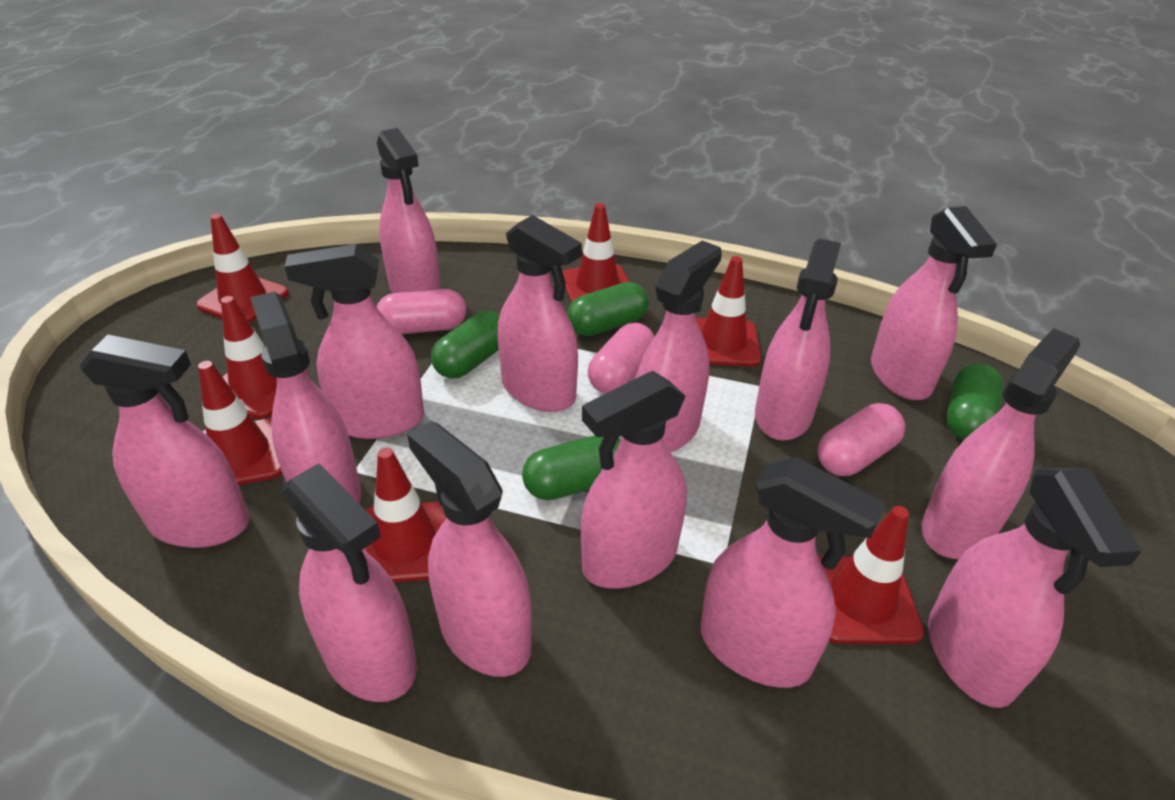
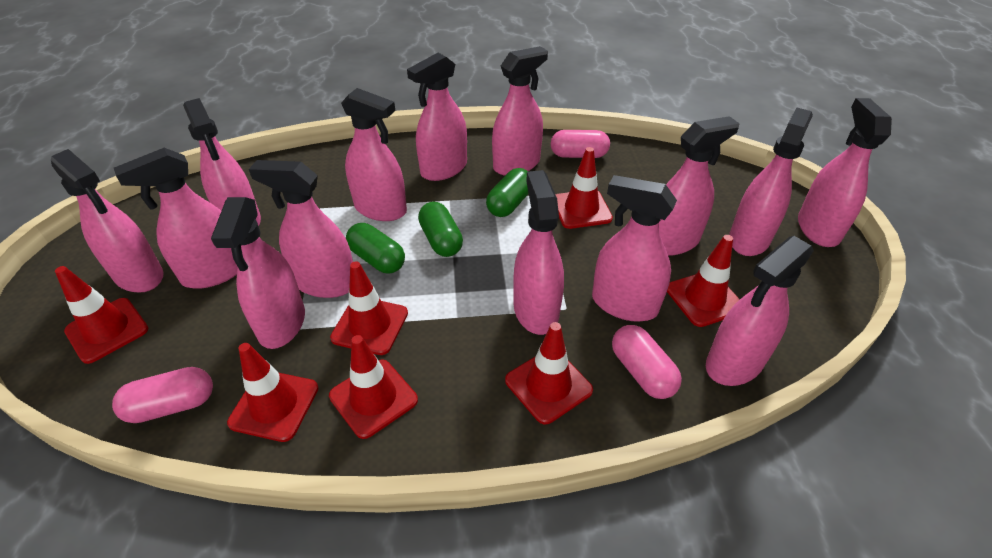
green capsule: 4 -> 3

